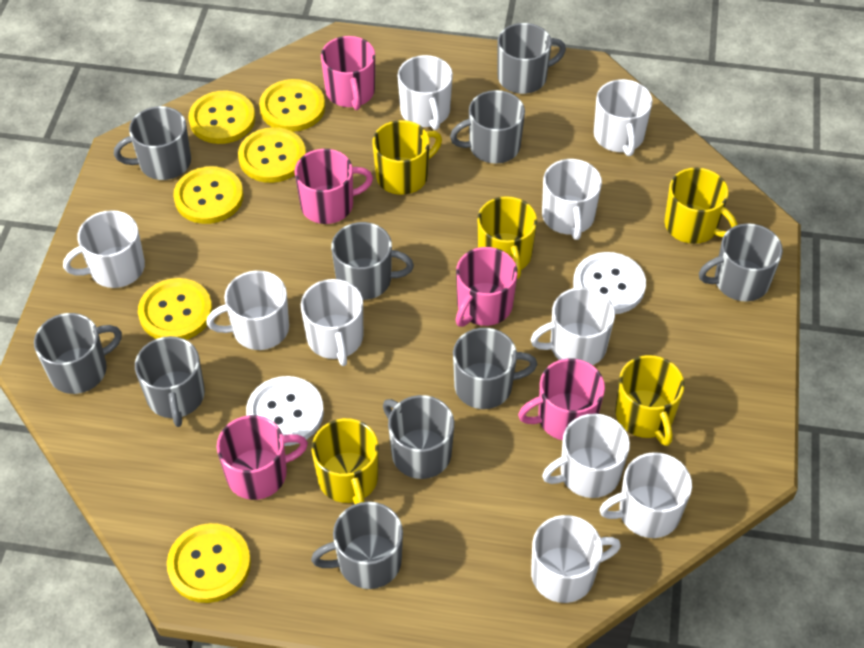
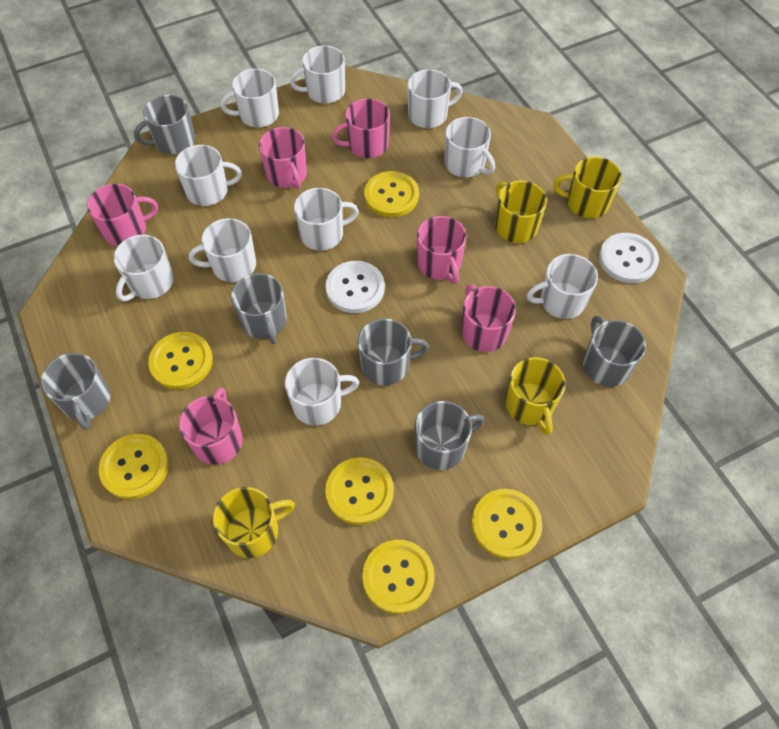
grey mug: 10 -> 6
pink mug: 5 -> 6
yellow mug: 5 -> 4

